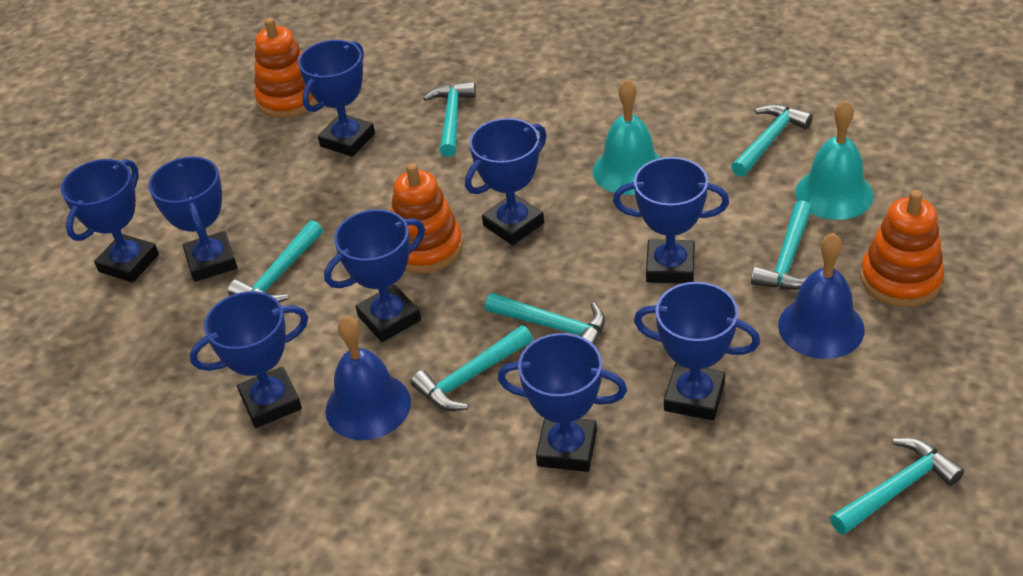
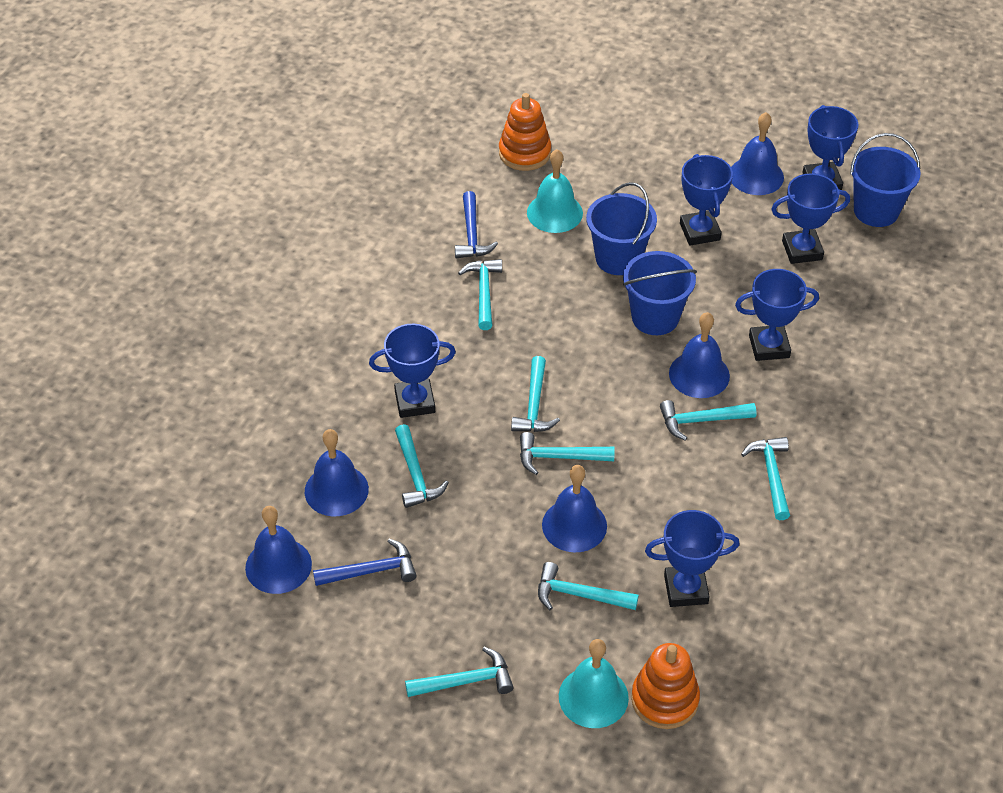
blue bell: 2 -> 5
blue bucket: 0 -> 3
blue hammer: 0 -> 2
blue trophy: 9 -> 6
orange stacking toy: 3 -> 2
turquoise hammer: 7 -> 8

